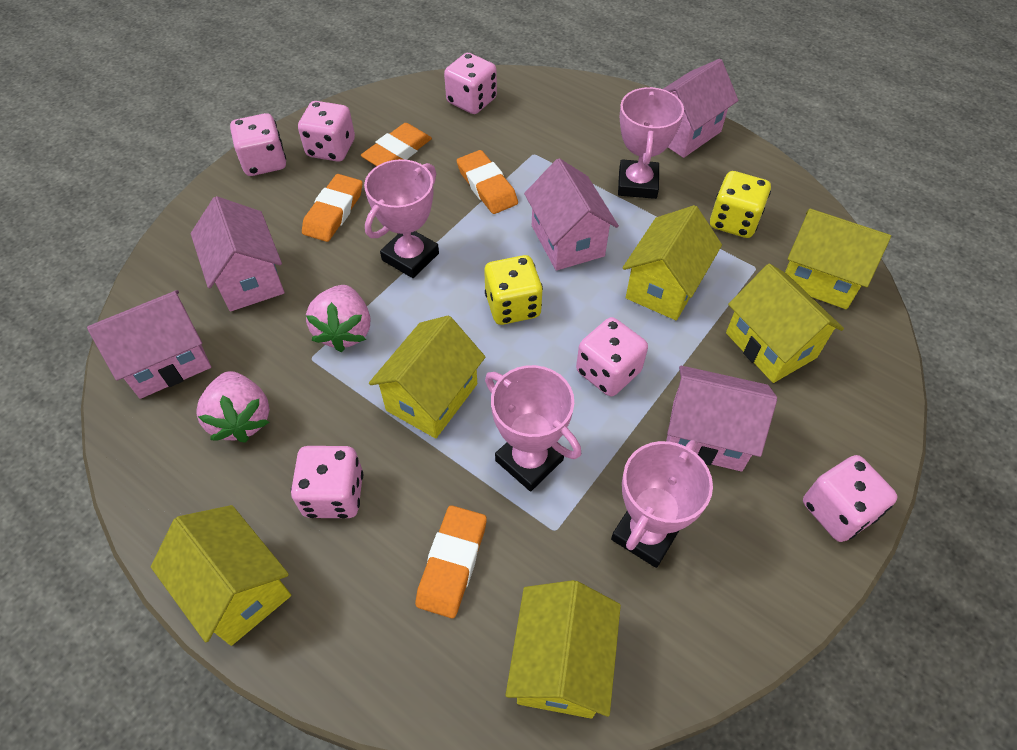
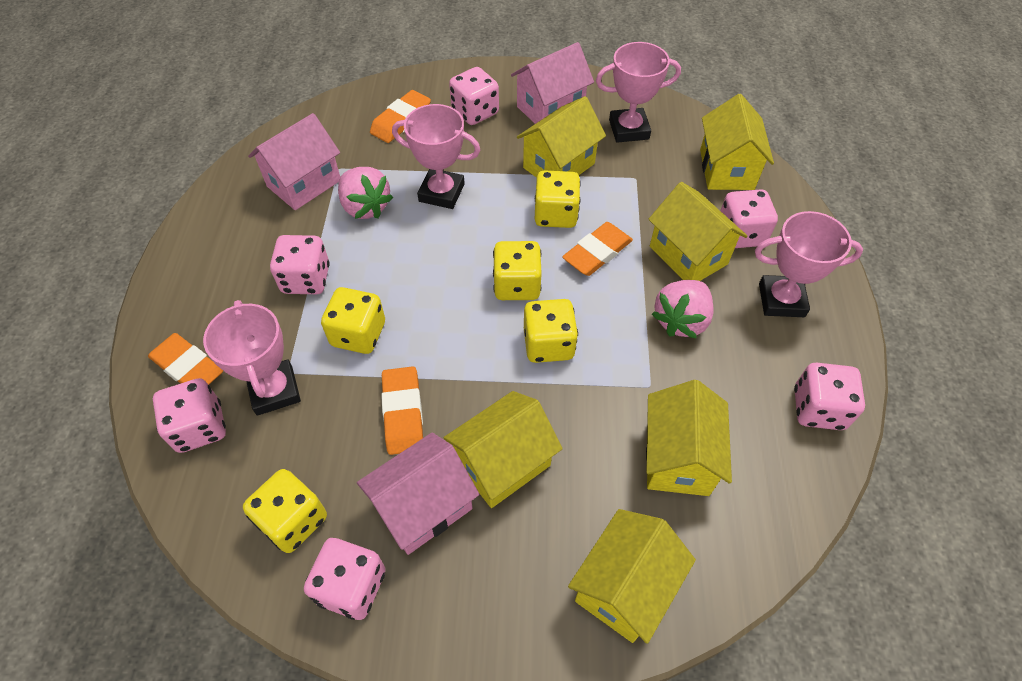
pink house: 5 -> 3
yellow dice: 2 -> 5

